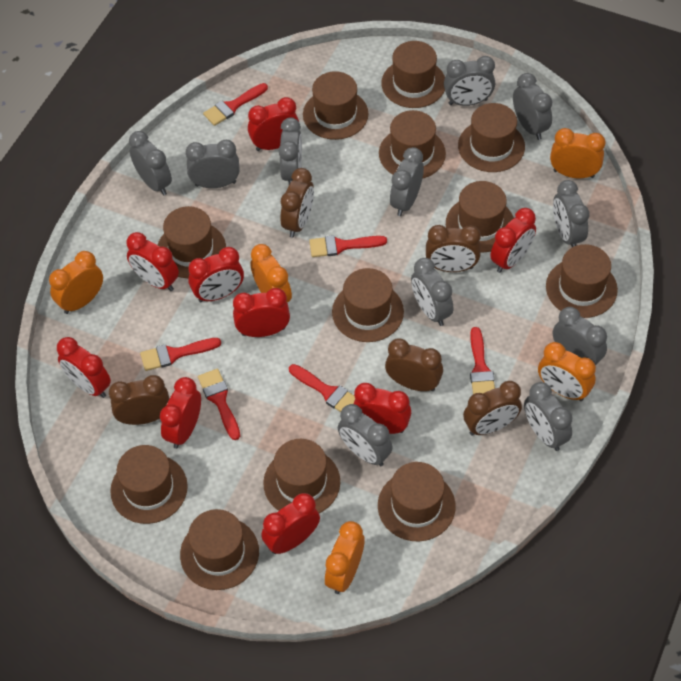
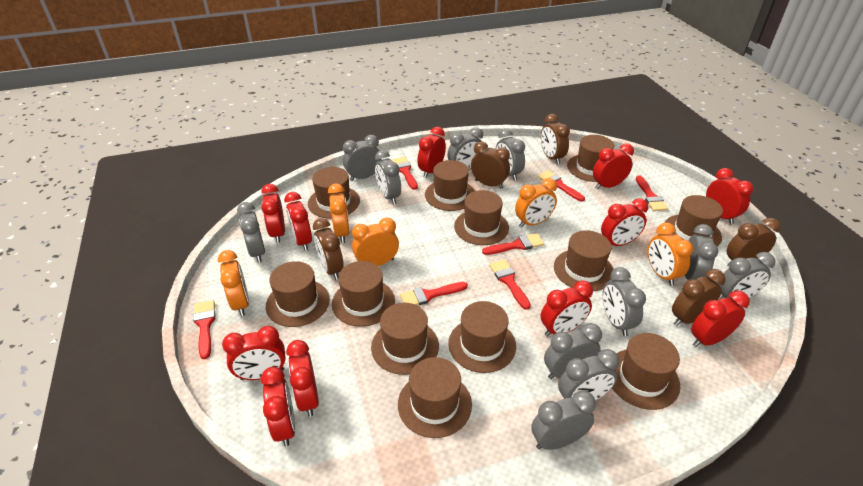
red brush: 6 -> 7
red clock: 9 -> 11

